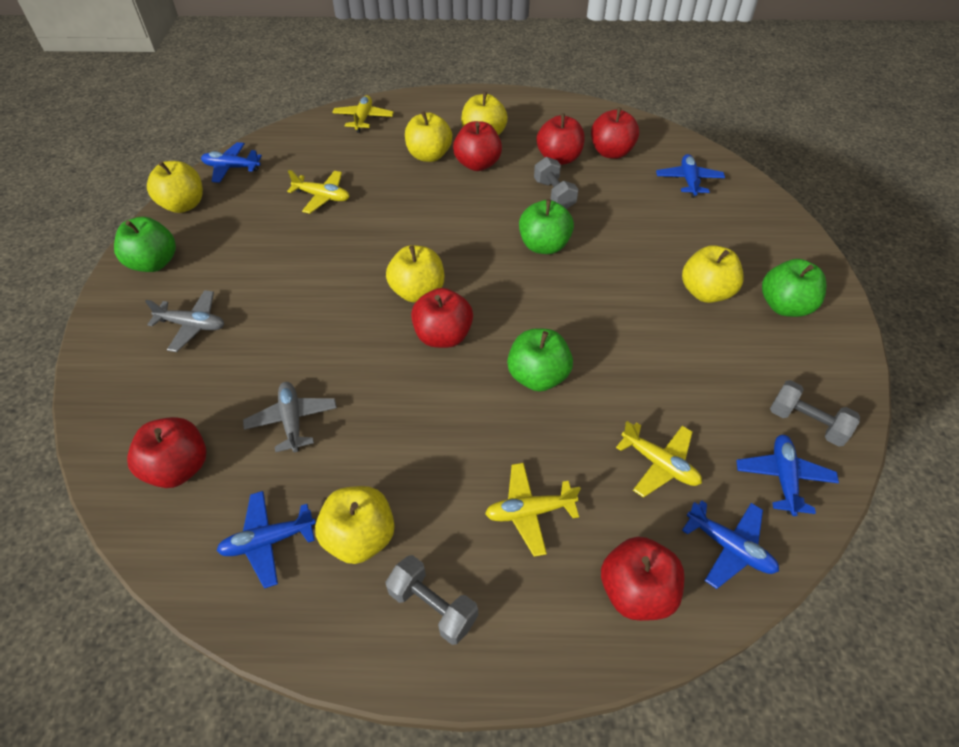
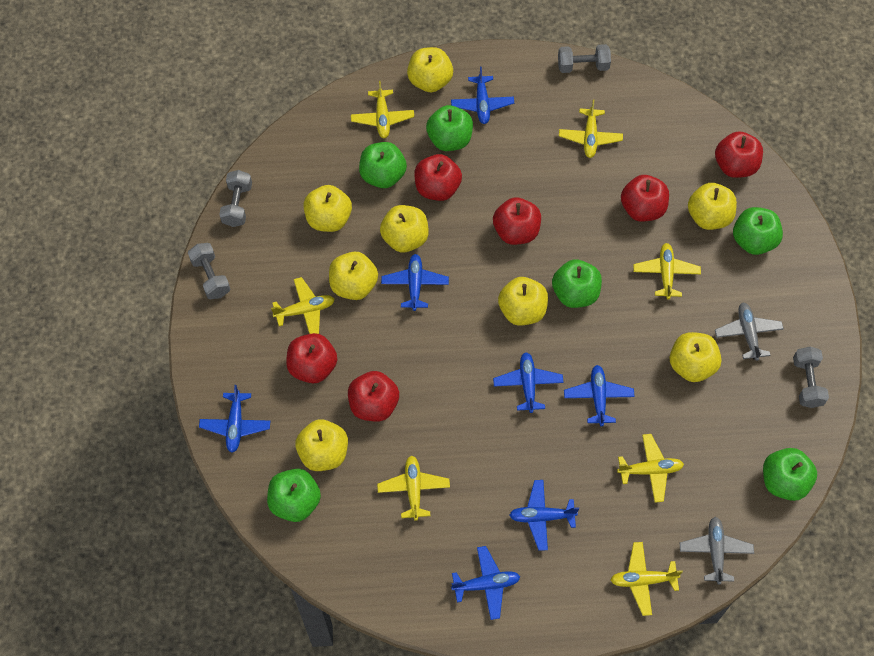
blue plane: 5 -> 7
green apple: 4 -> 6
grey dumbbell: 3 -> 4
yellow apple: 6 -> 8
yellow plane: 4 -> 7

